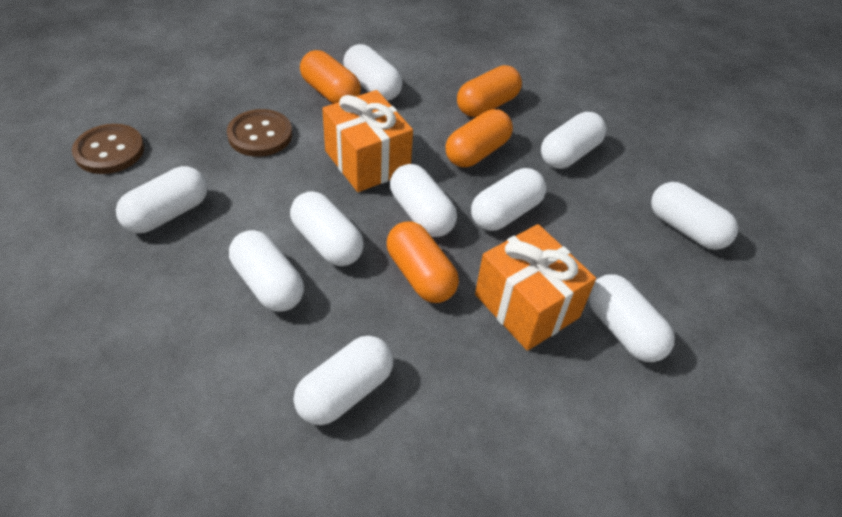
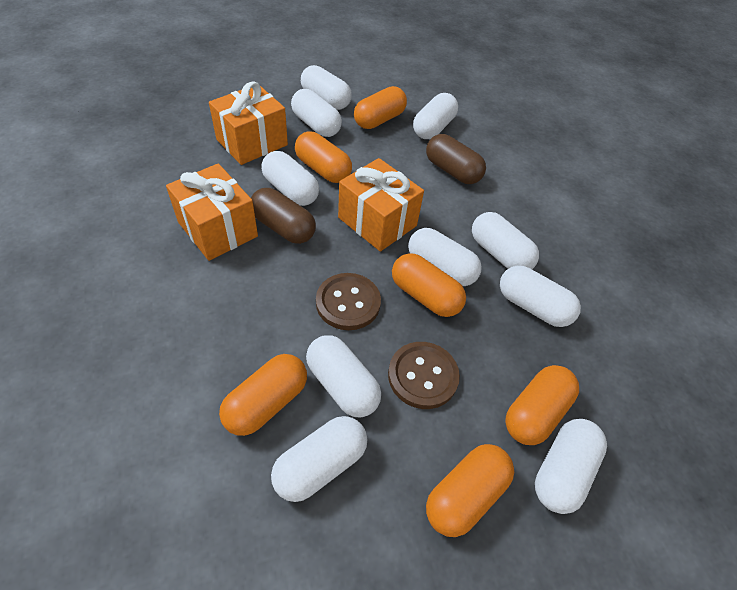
brown capsule: 0 -> 2
orange capsule: 4 -> 6
orange gift: 2 -> 3

